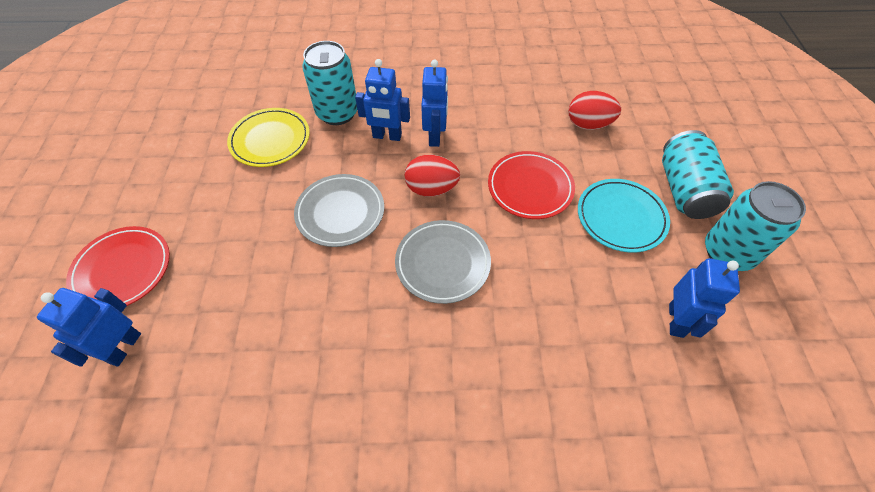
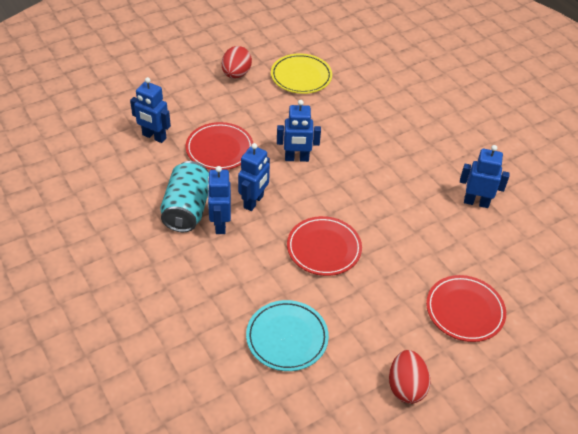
blue robot: 4 -> 5
grey plate: 2 -> 0
red plate: 2 -> 3
turquoise can: 3 -> 1

